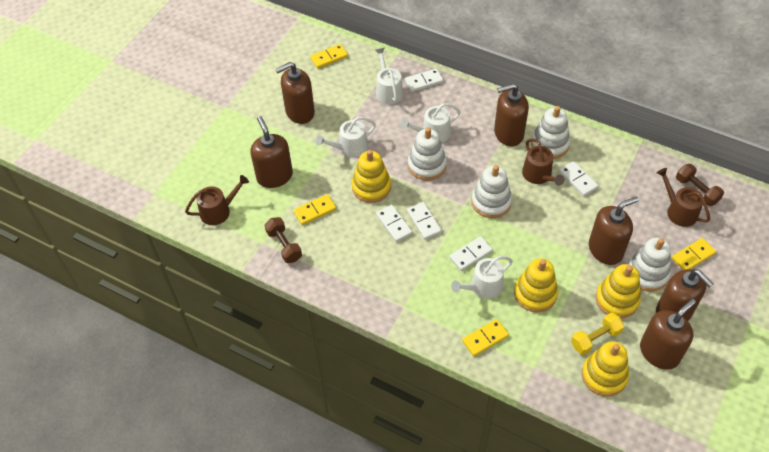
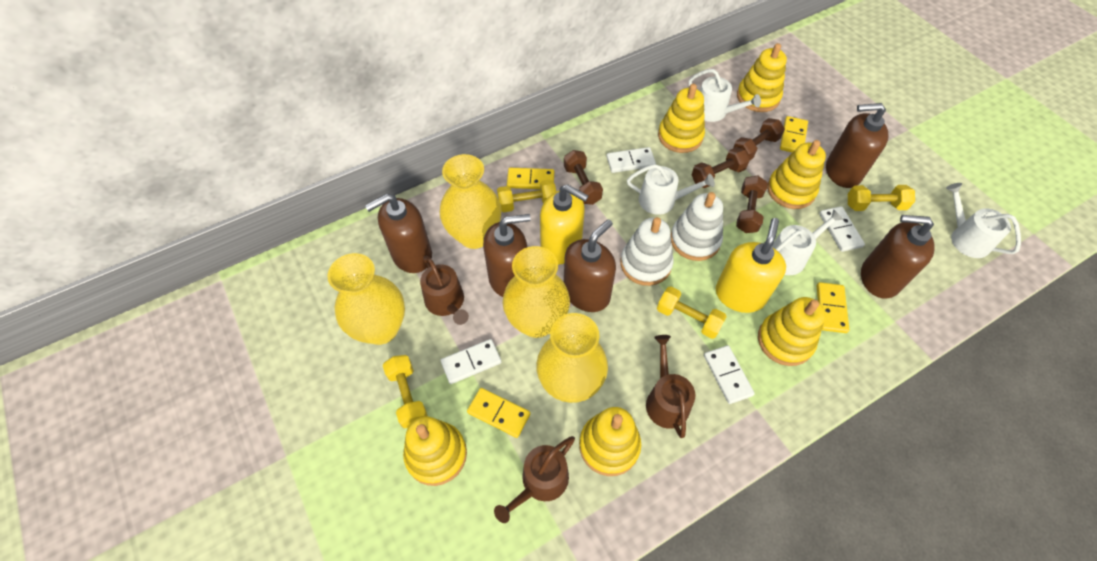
brown dumbbell: 2 -> 4
brown soap dispenser: 6 -> 5
white domino: 5 -> 4
white stacking toy: 4 -> 2
yellow dumbbell: 1 -> 4
yellow soap dispenser: 0 -> 2
yellow stacking toy: 4 -> 6
yellow vase: 0 -> 4

